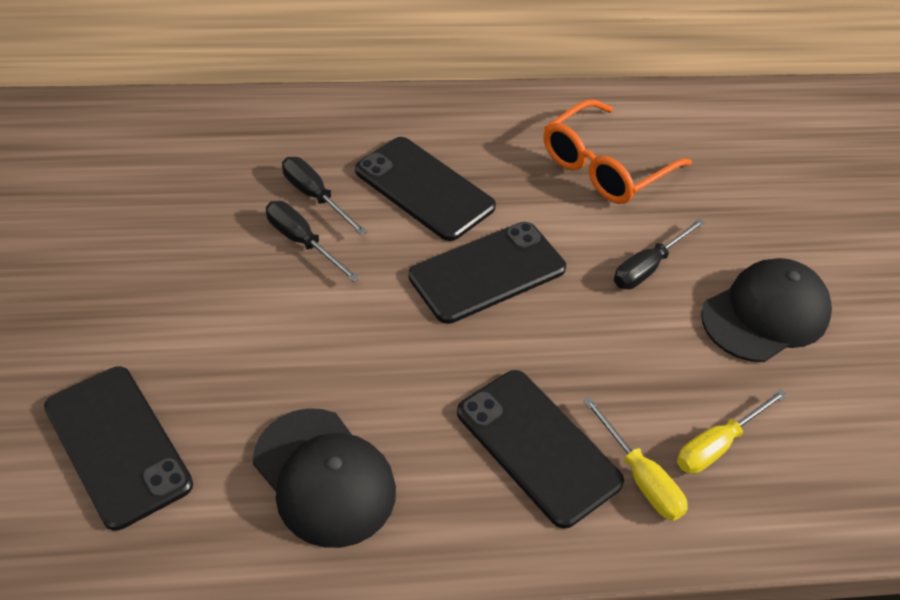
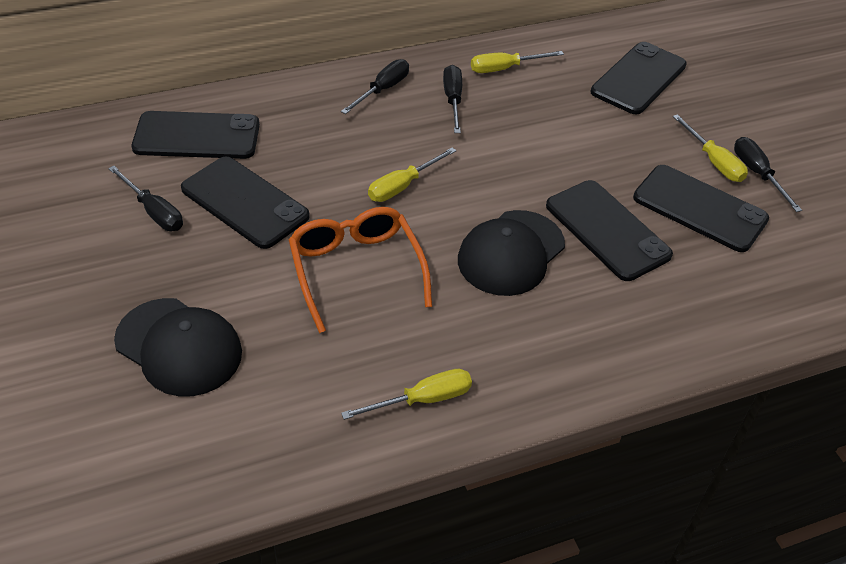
black phone: 4 -> 5
black screwdriver: 3 -> 4
yellow screwdriver: 2 -> 4

